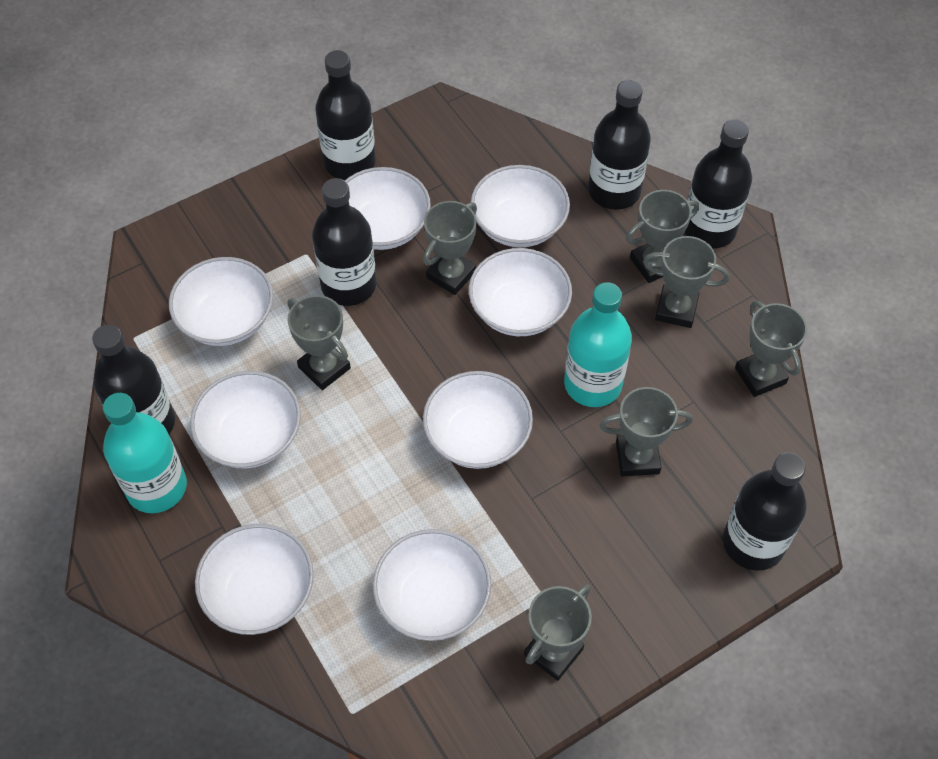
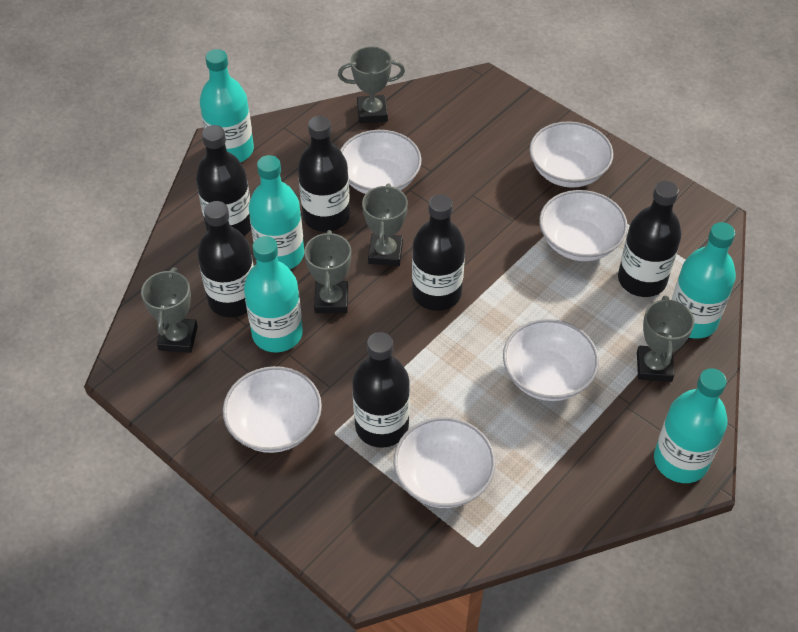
grey trophy: 7 -> 5
turquoise bottle: 2 -> 5
white bowl: 8 -> 6

